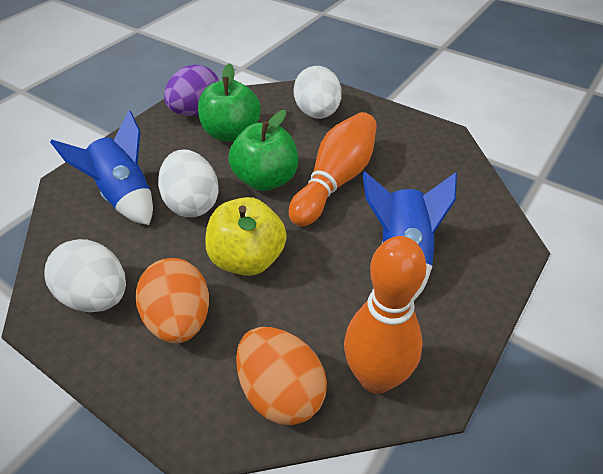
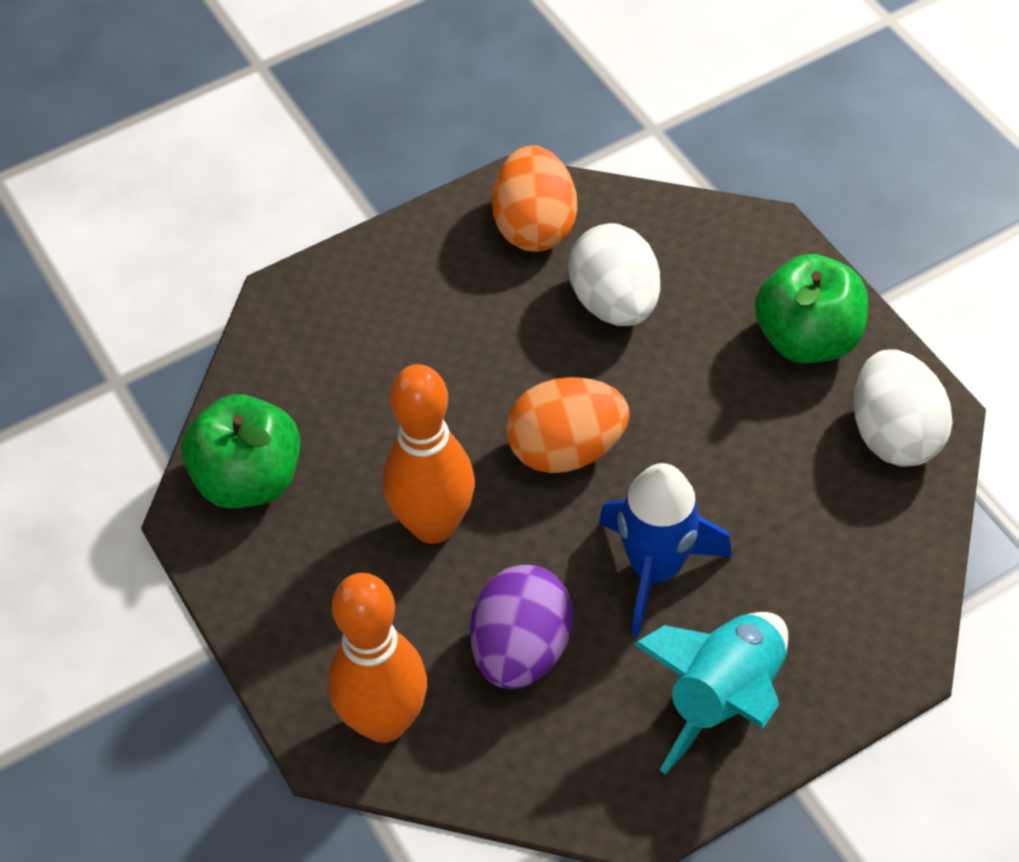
blue rocket: 2 -> 1
turquoise rocket: 0 -> 1
white egg: 3 -> 2
yellow apple: 1 -> 0

